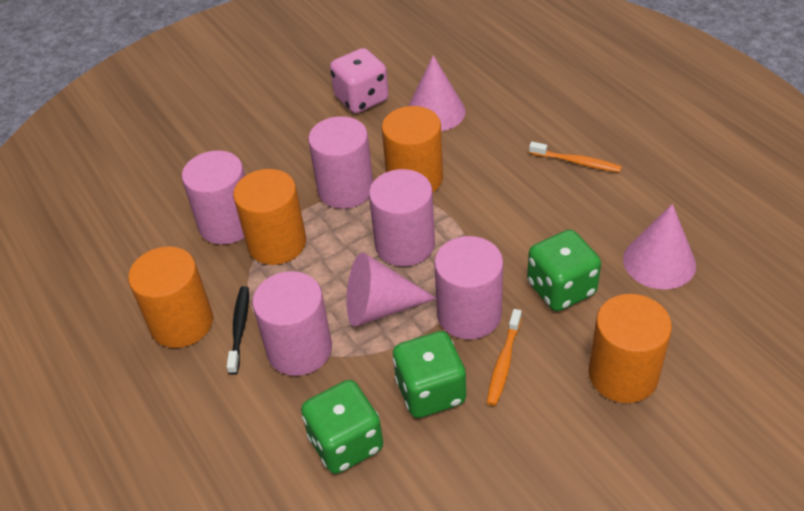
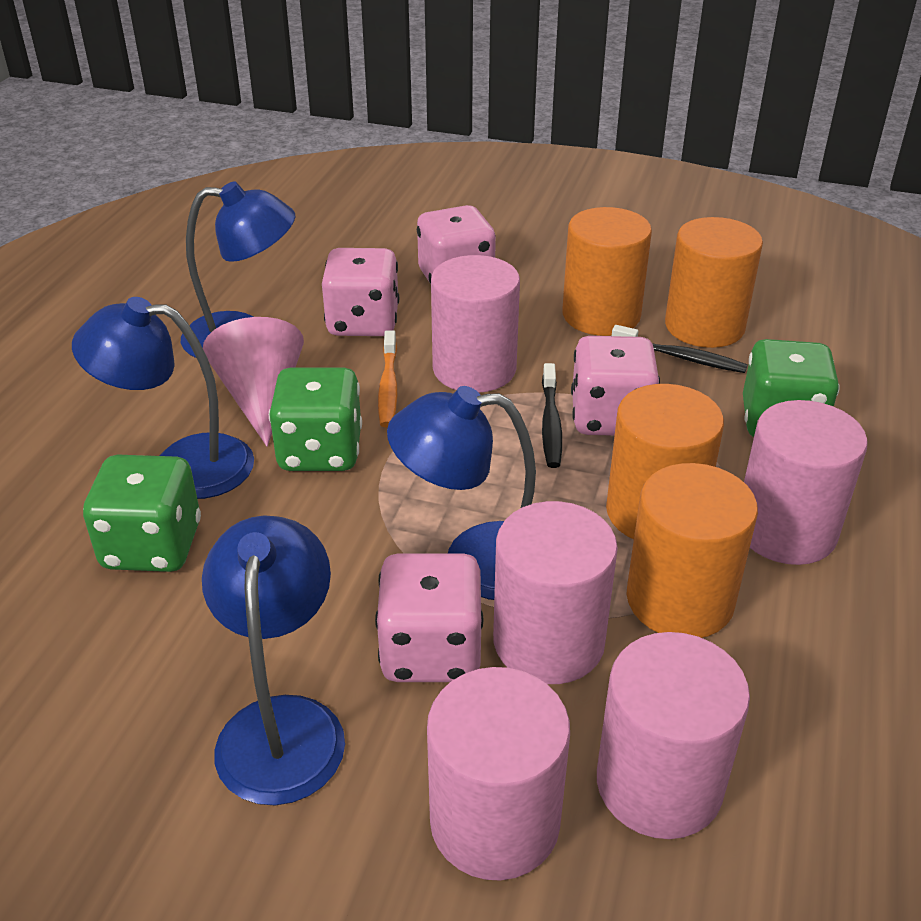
black toothbrush: 1 -> 2
blue lamp: 0 -> 4
orange toothbrush: 2 -> 1
pink cone: 3 -> 1
pink dice: 1 -> 4

